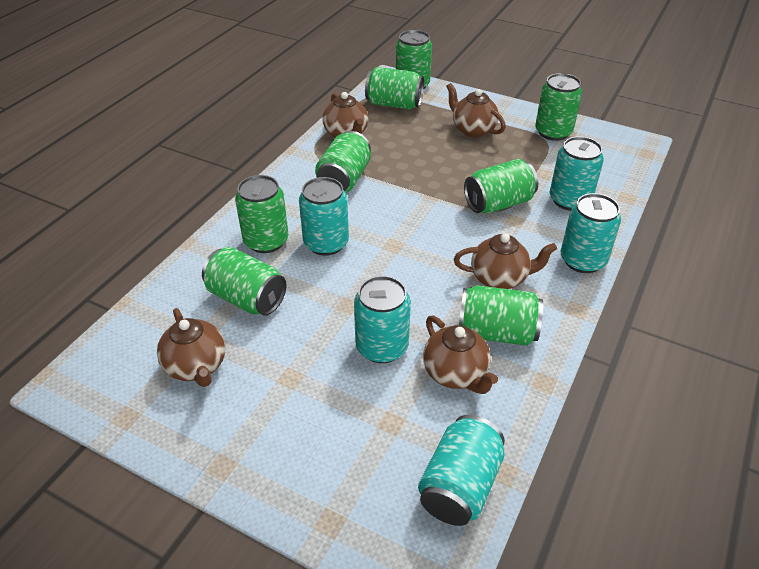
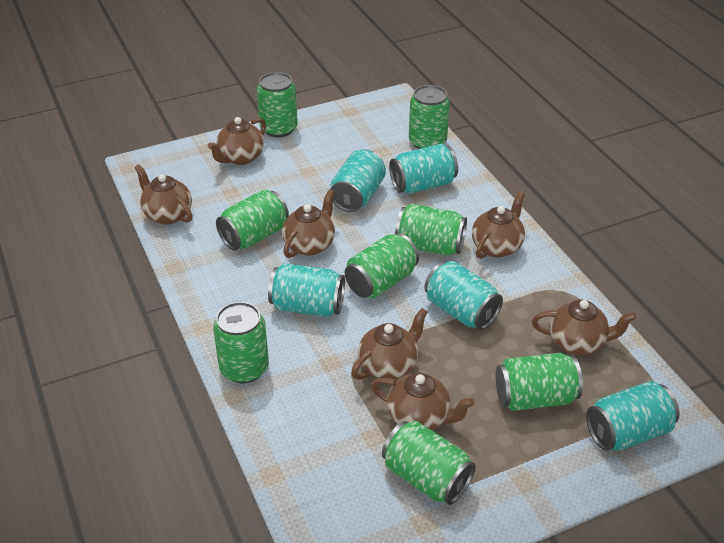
brown teapot: 5 -> 7

